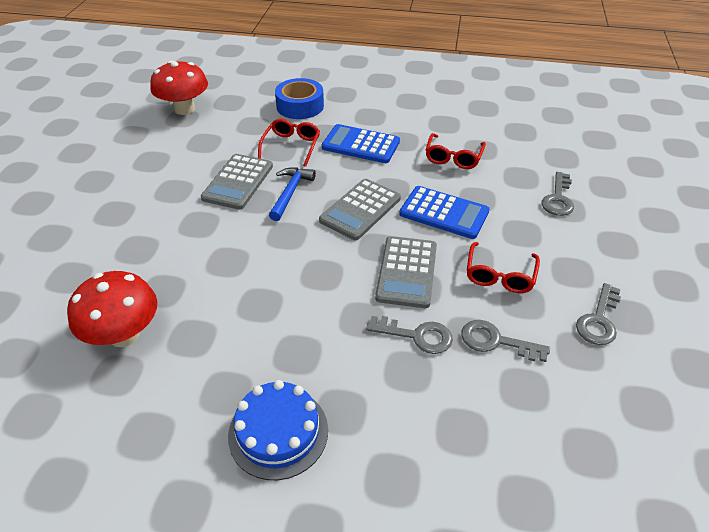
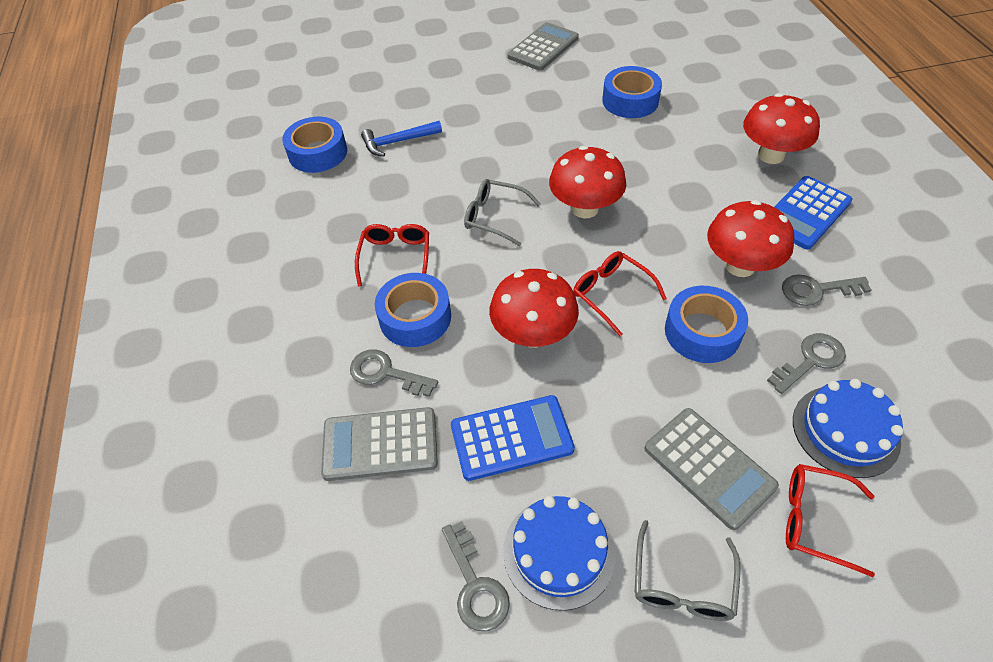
blue cake: 1 -> 2
blue tape: 1 -> 4
grey glasses: 0 -> 2
red mushroom: 2 -> 4

